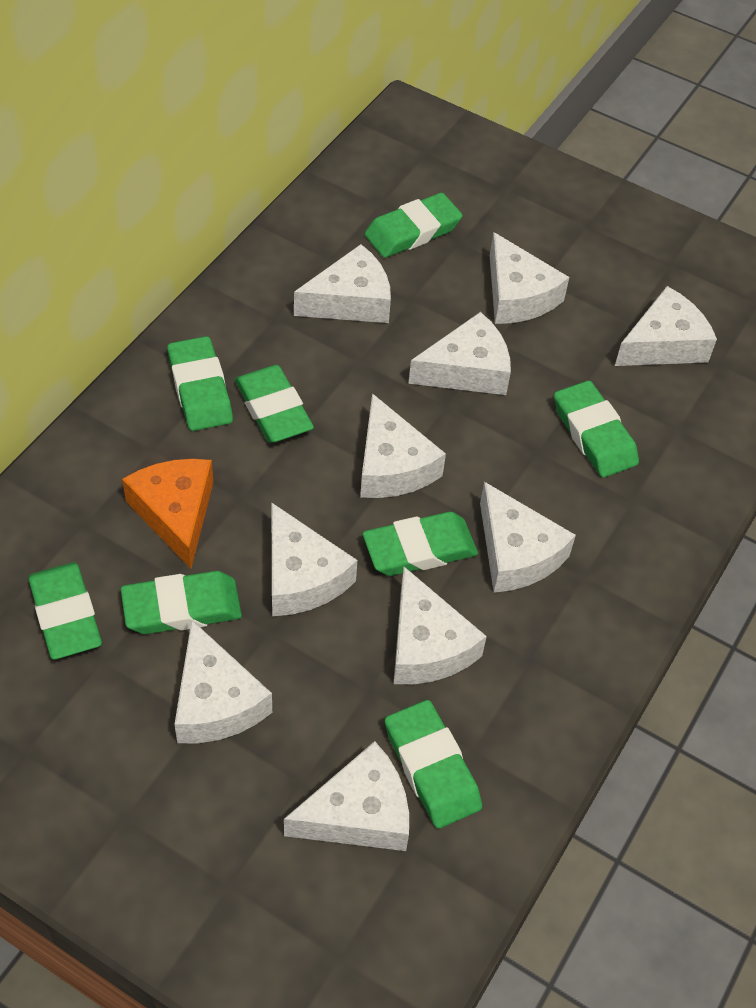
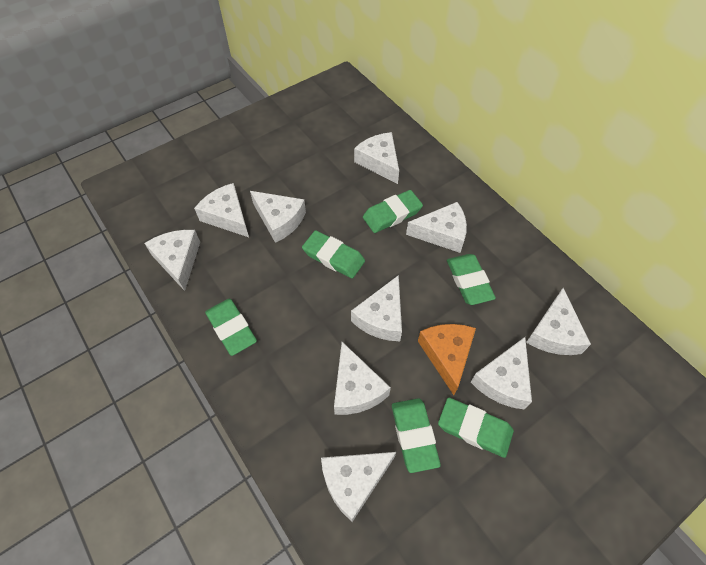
green eraser: 8 -> 6

